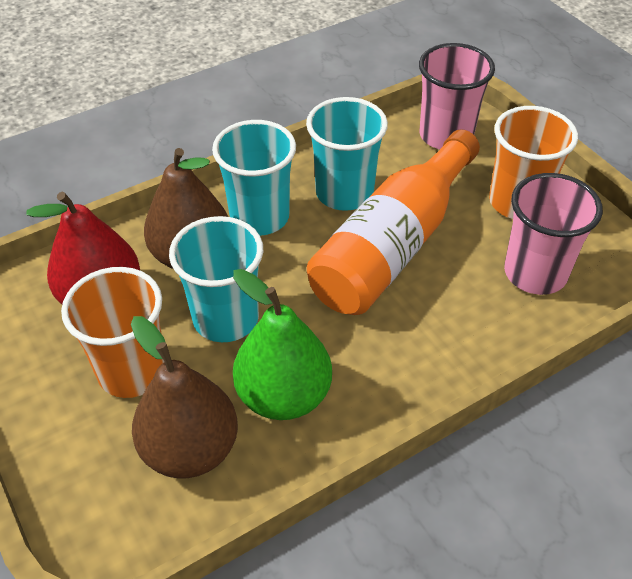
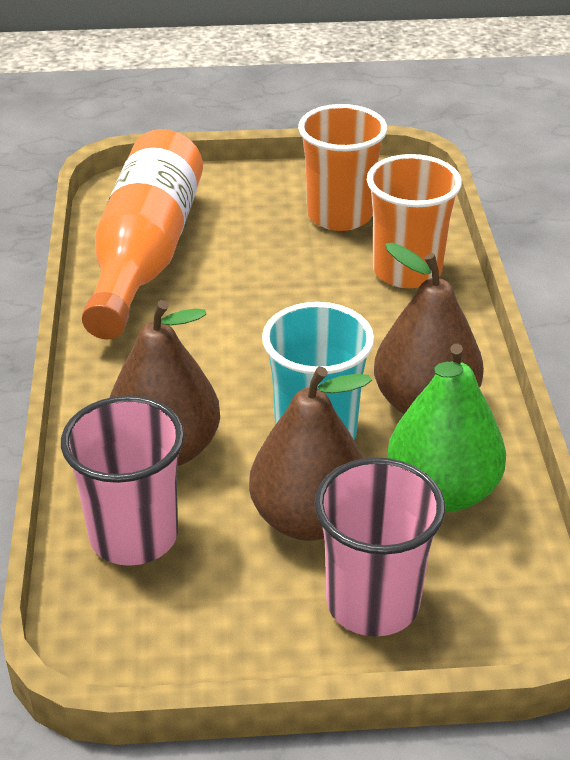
brown pear: 2 -> 3
red pear: 1 -> 0
turquoise cup: 3 -> 1

